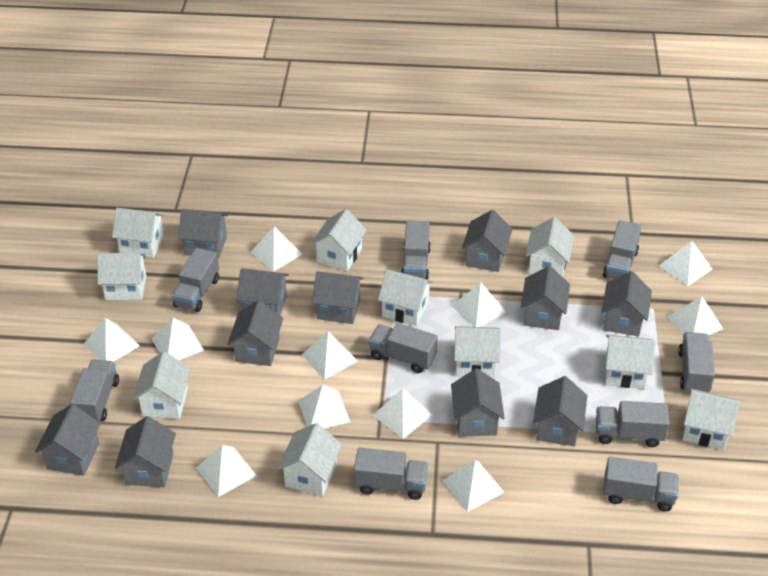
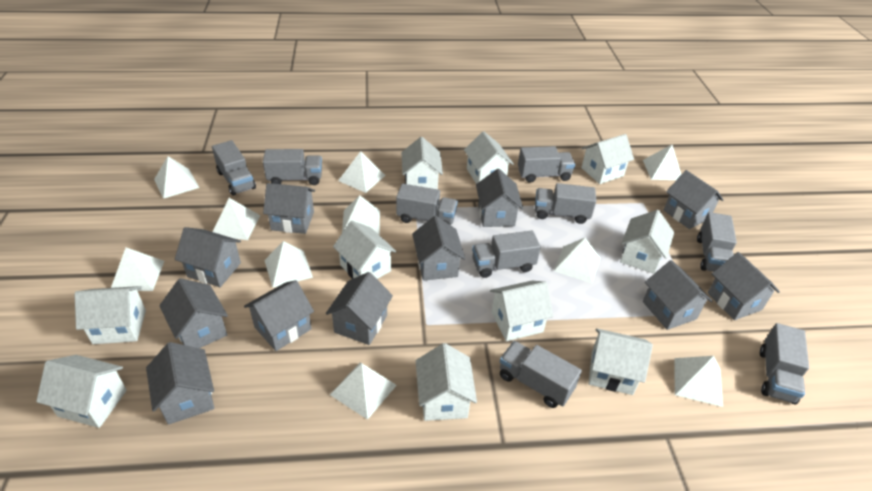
white pyramid: 11 -> 10

